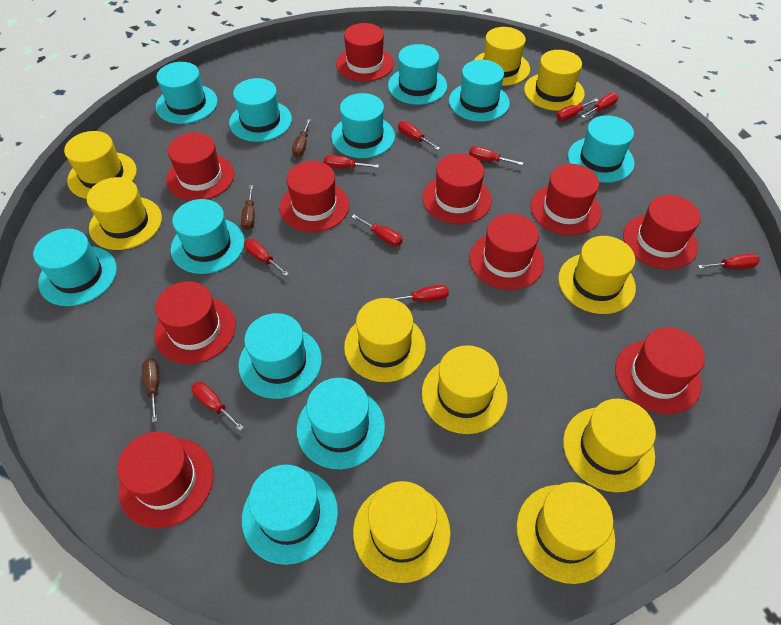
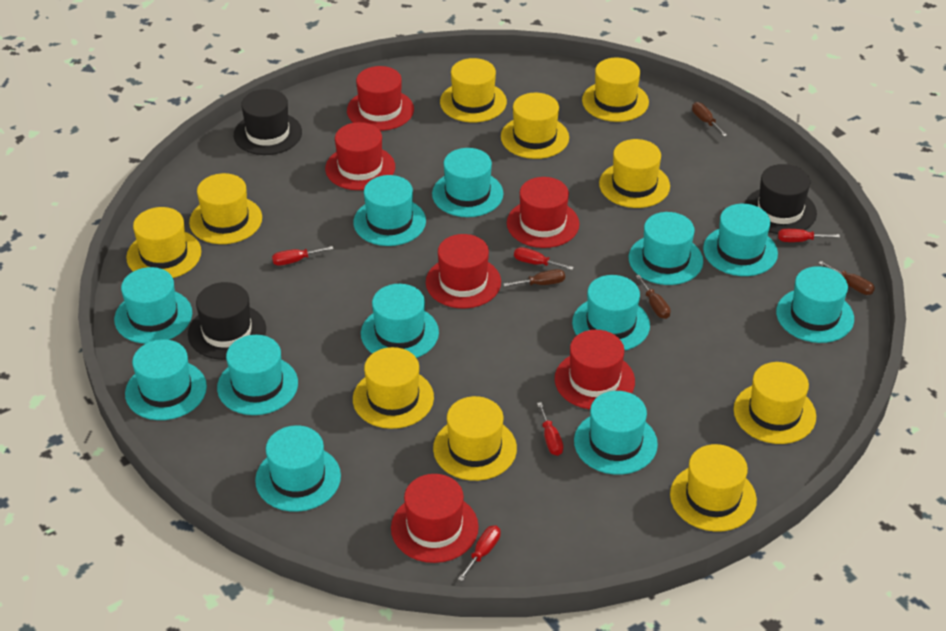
black hat: 0 -> 3
brown screwdriver: 3 -> 4
red hat: 10 -> 6
red screwdriver: 10 -> 5
turquoise hat: 11 -> 12

